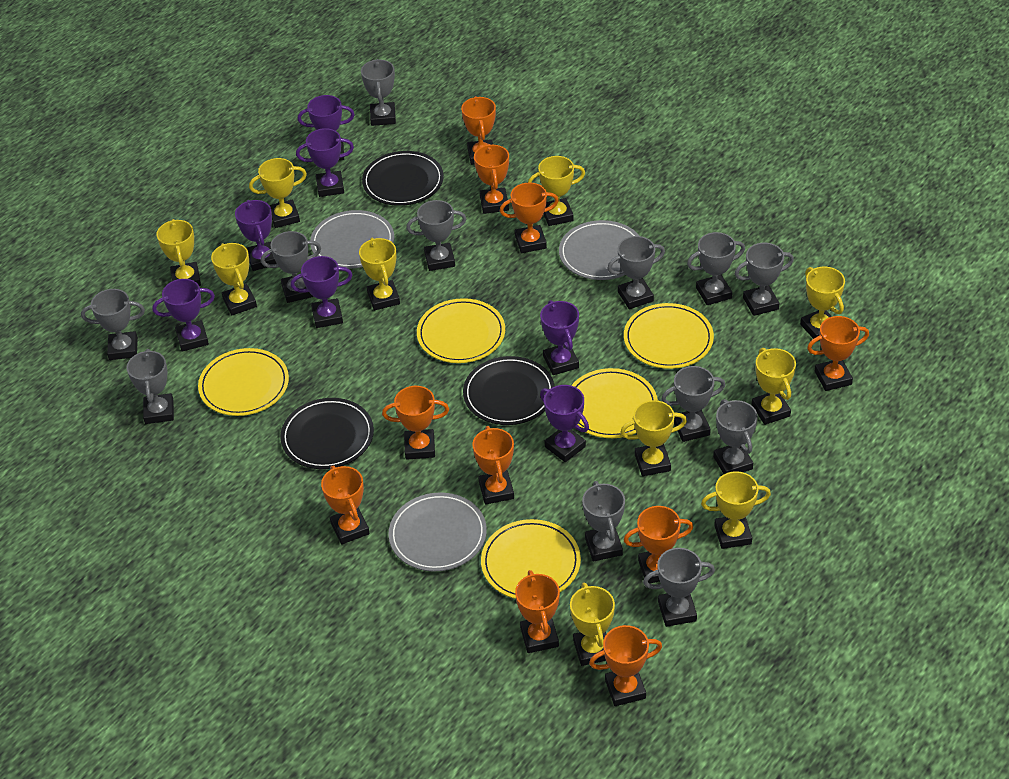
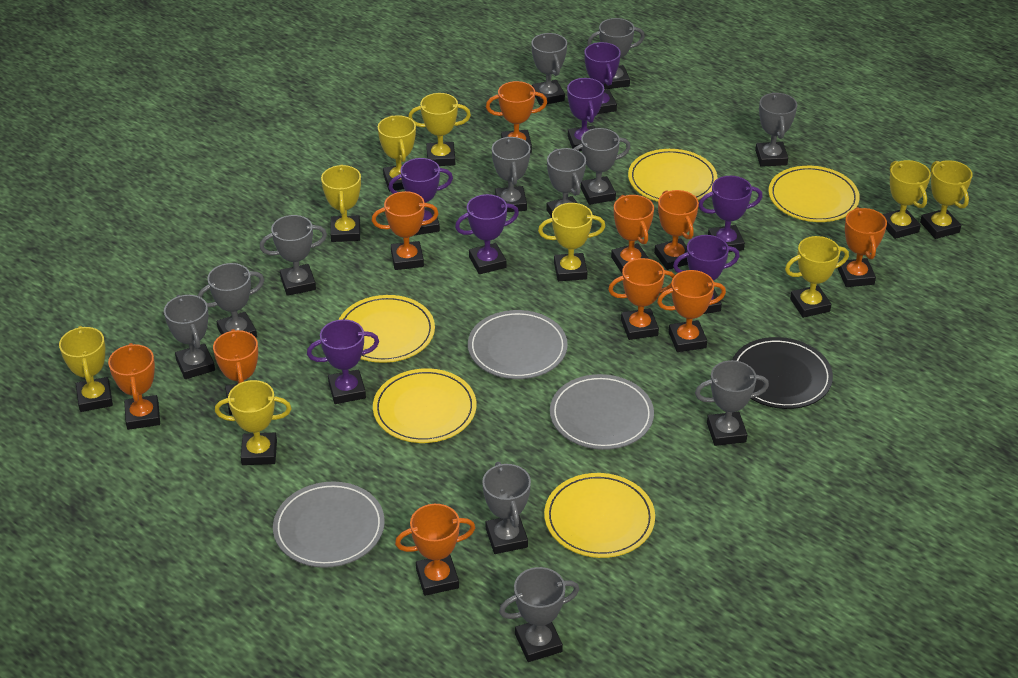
black plate: 3 -> 1
yellow trophy: 10 -> 9

